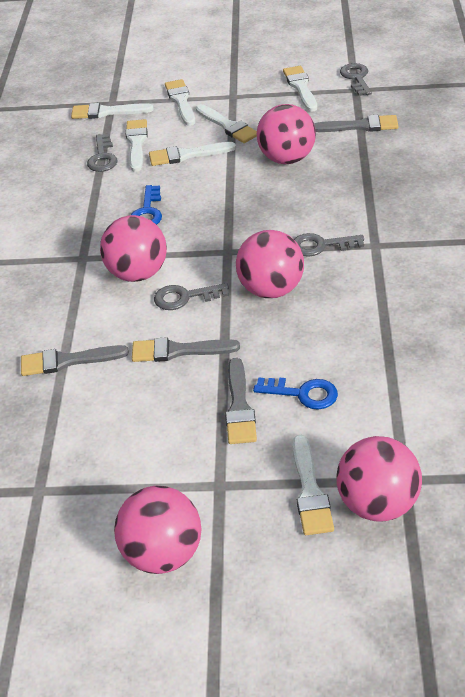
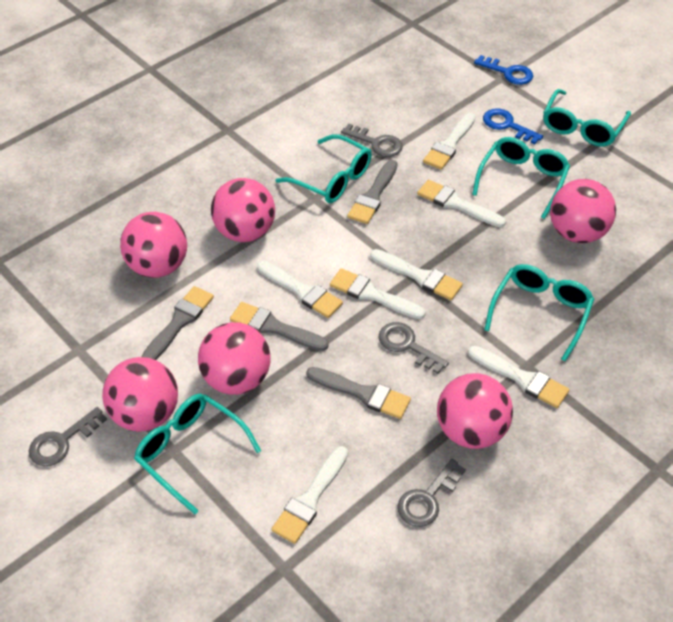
pink ball: 5 -> 6
turquoise glasses: 0 -> 5

